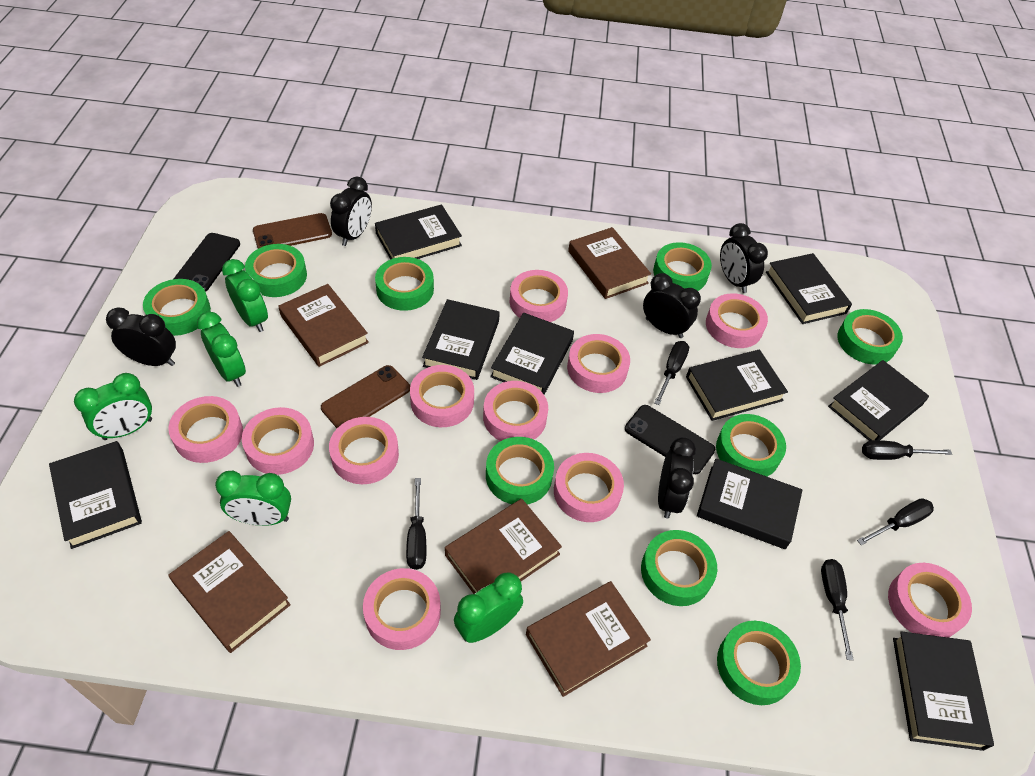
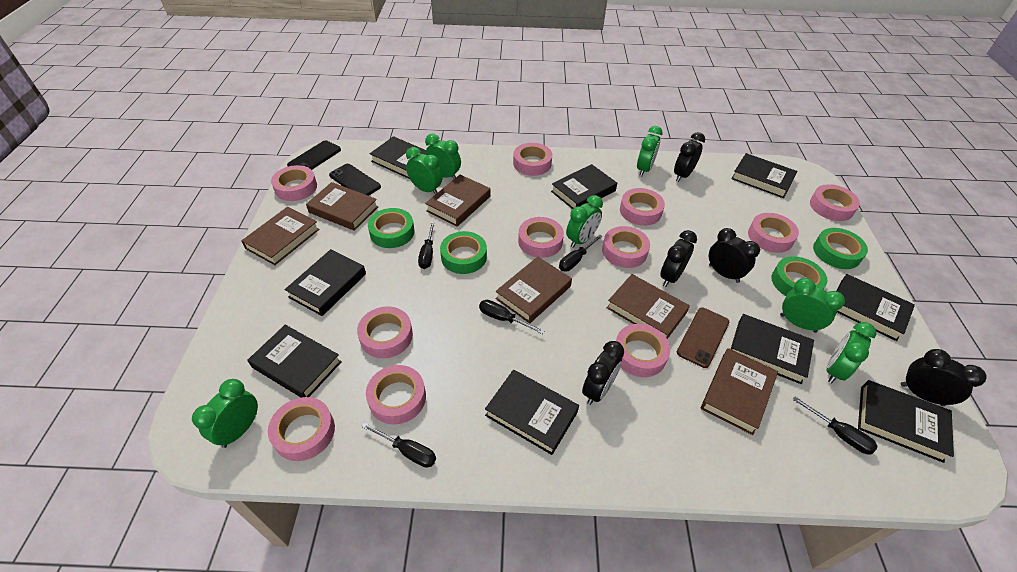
brown book: 5 -> 6
brown phone: 2 -> 1
green clock: 5 -> 7
green tape: 9 -> 4

